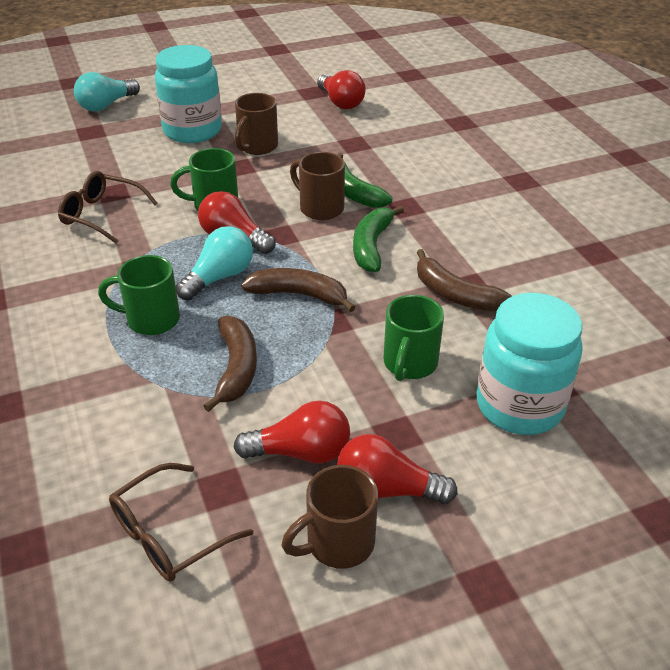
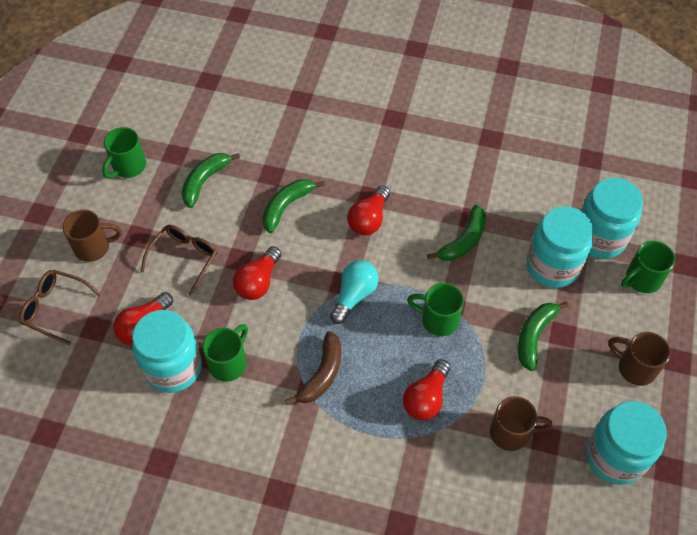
brown banana: 3 -> 1
green banana: 2 -> 4
green mug: 3 -> 4
turquoise jar: 2 -> 4
turquoise light bulb: 2 -> 1

